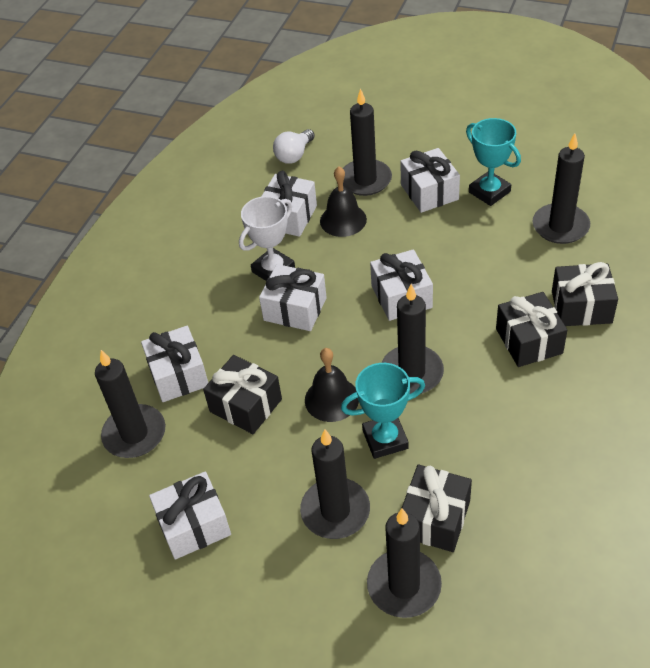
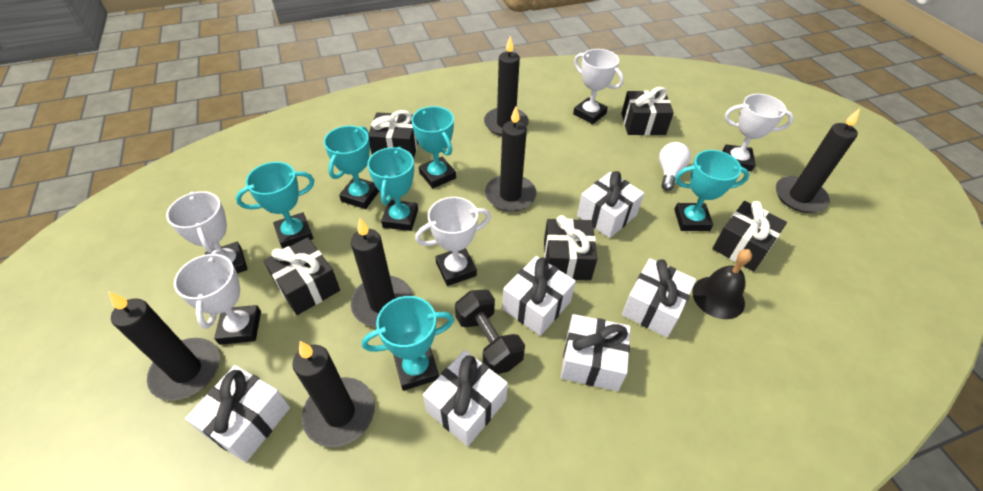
black bell: 2 -> 1
black dumbbell: 0 -> 1
black gift: 4 -> 5
turquoise trophy: 2 -> 6
white trophy: 1 -> 5

